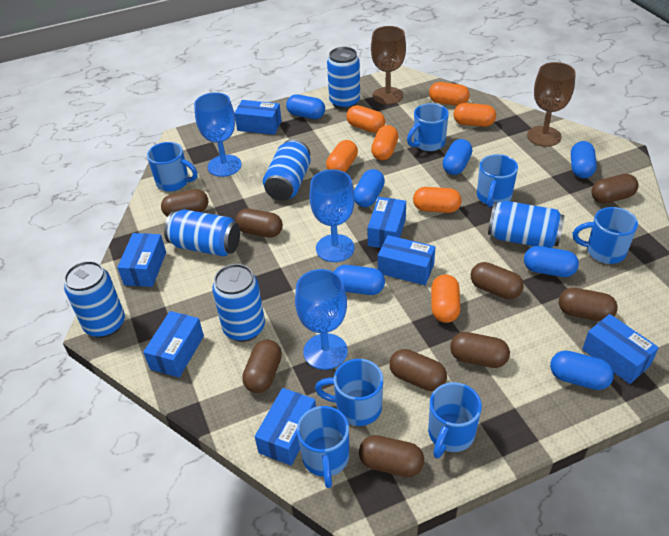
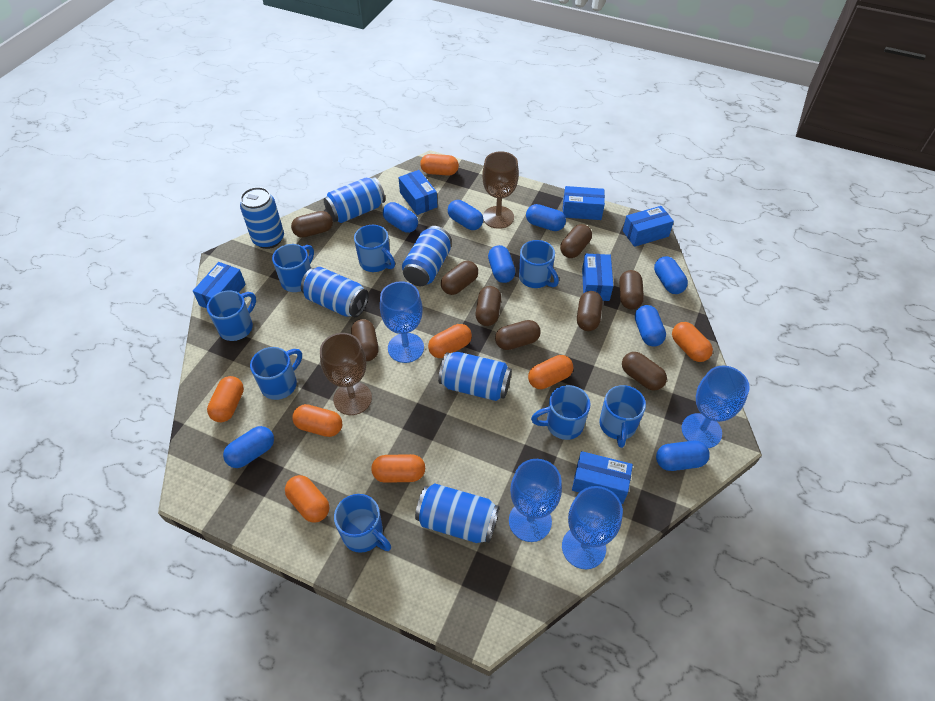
blue box: 7 -> 6
blue capsule: 7 -> 8
blue goblet: 3 -> 4
blue mug: 7 -> 8
orange capsule: 7 -> 8

